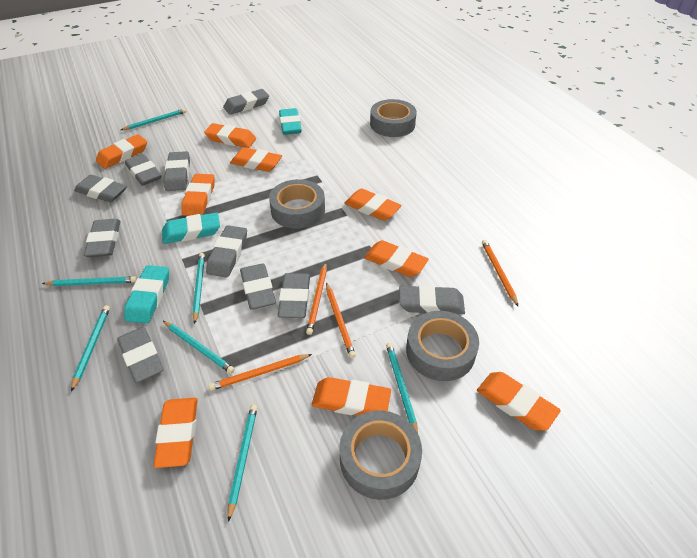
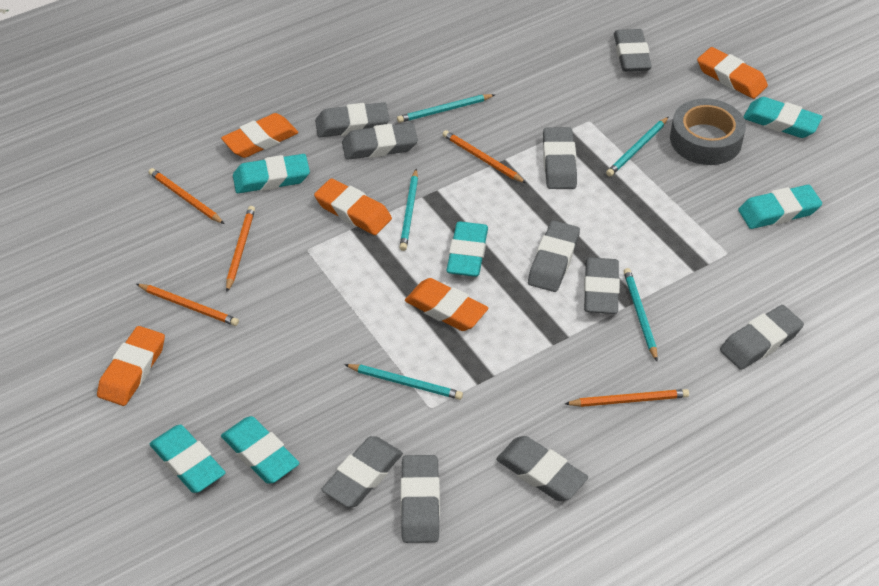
grey tape: 4 -> 1
orange eraser: 9 -> 5
orange pencil: 4 -> 5
turquoise eraser: 3 -> 6
turquoise pencil: 7 -> 5

